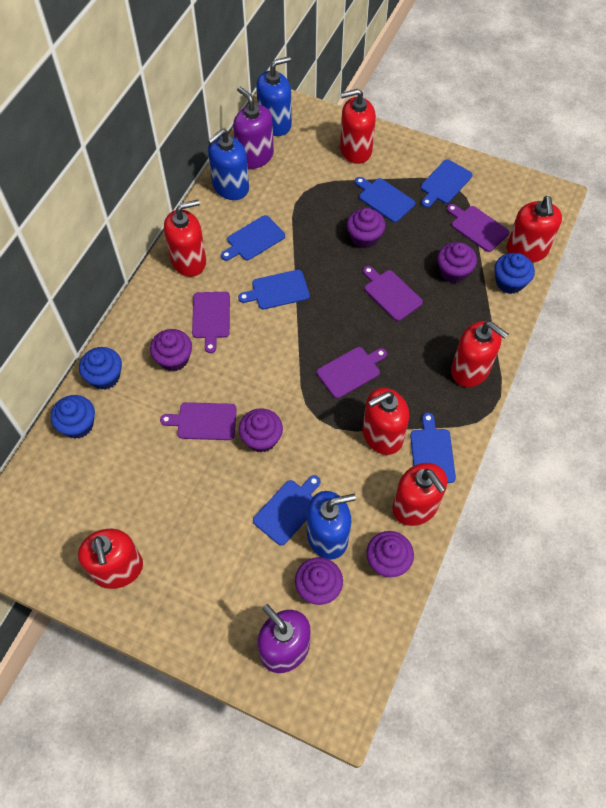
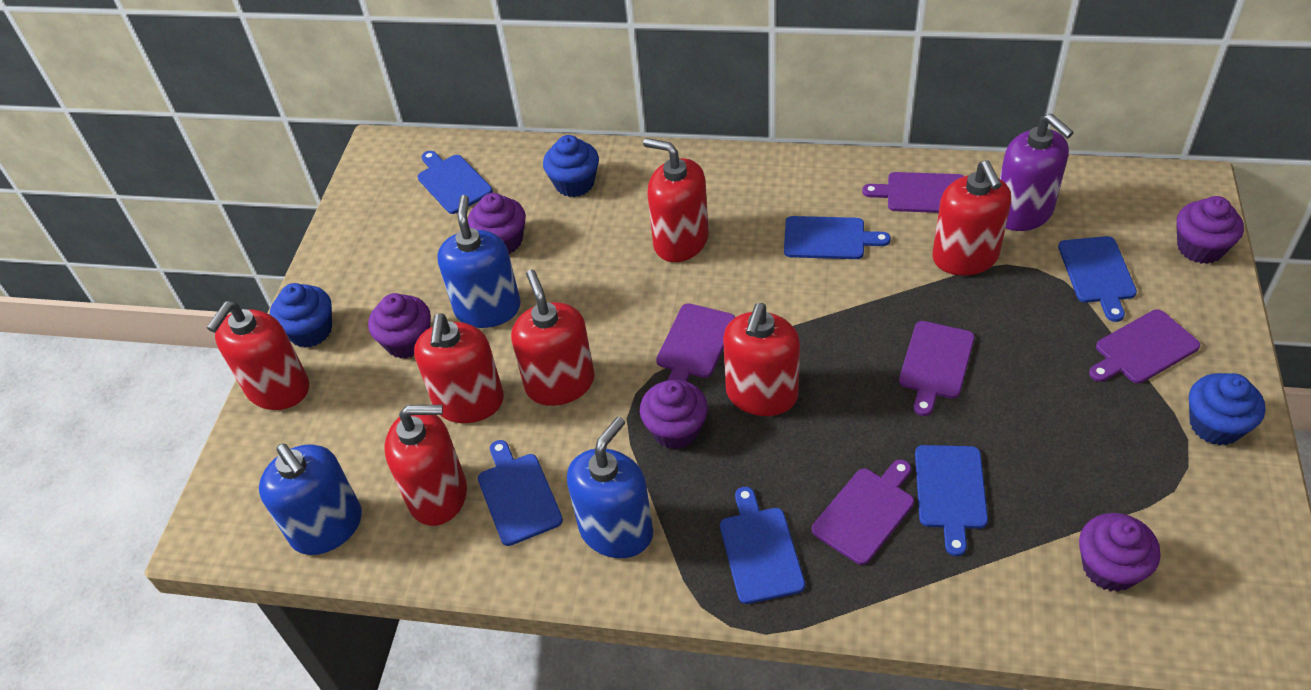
purple cupcake: 6 -> 5
purple soap dispenser: 2 -> 1

